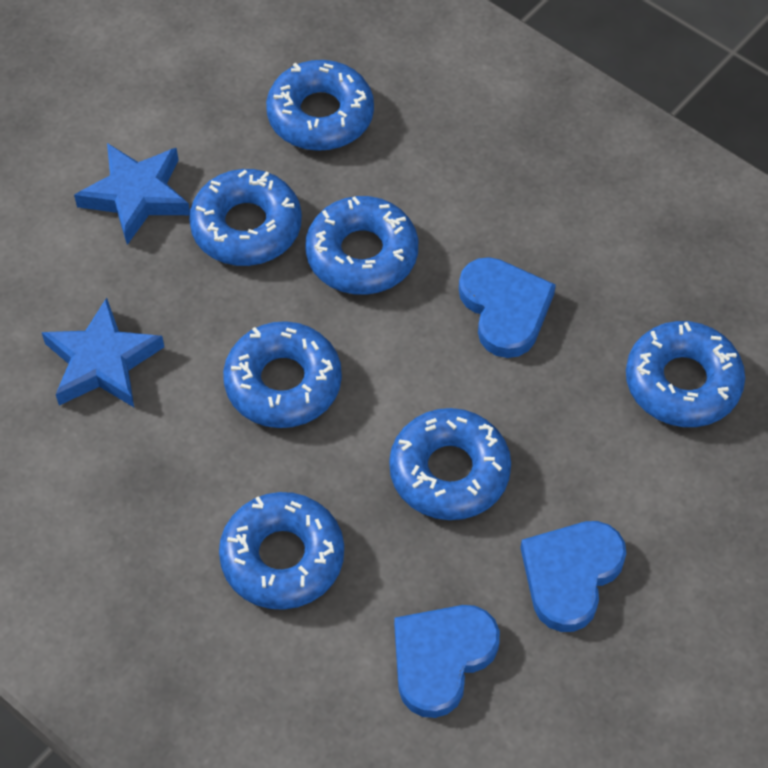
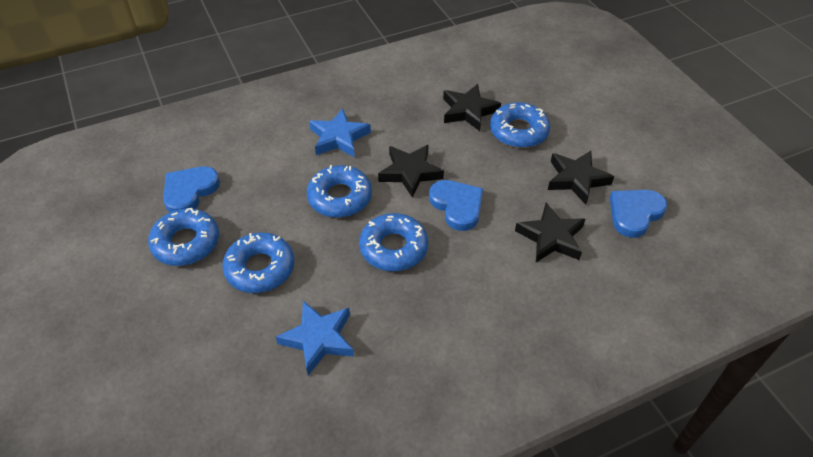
black star: 0 -> 4
blue donut: 7 -> 5

